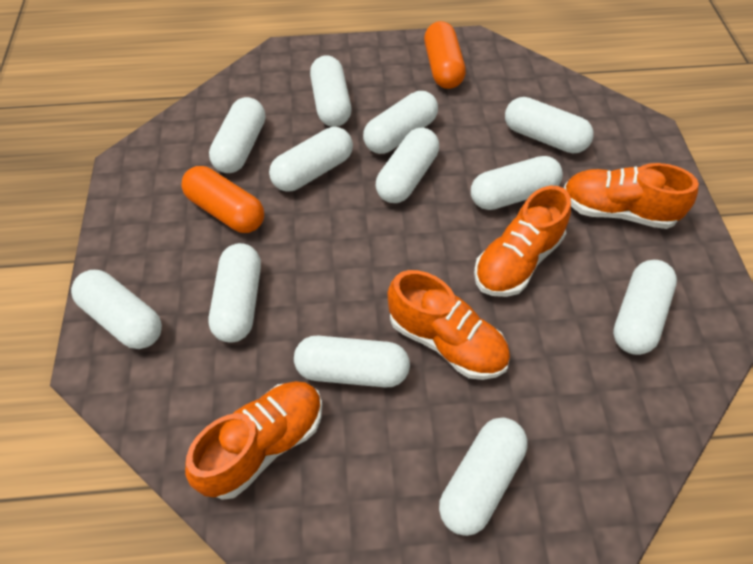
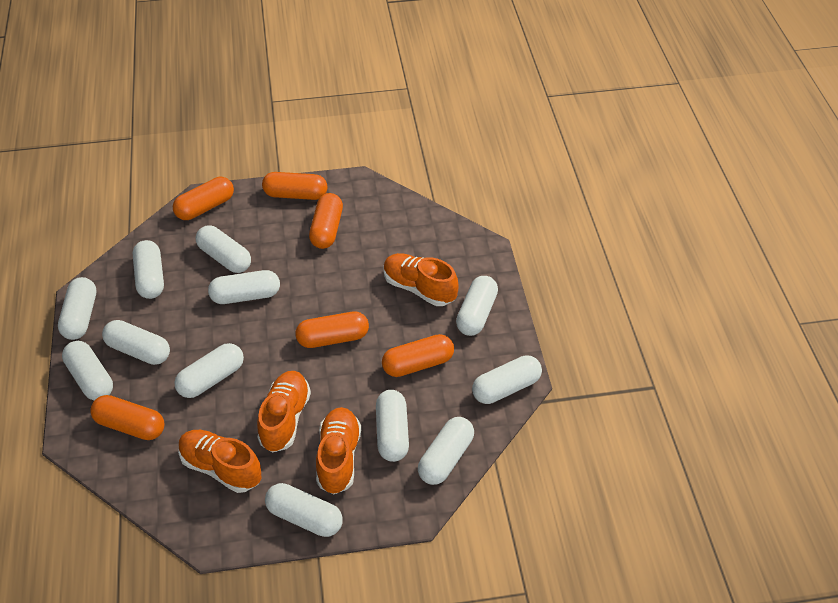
orange capsule: 2 -> 6

